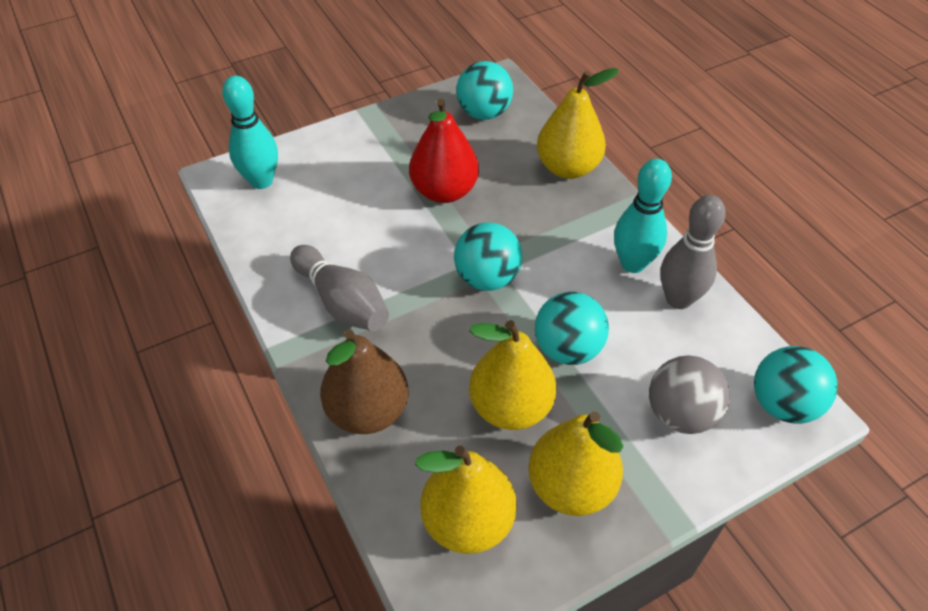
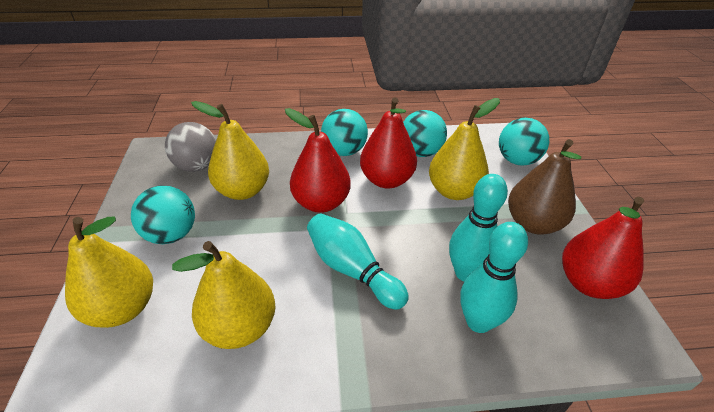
grey bowling pin: 2 -> 0
red pear: 1 -> 3
turquoise bowling pin: 2 -> 3

